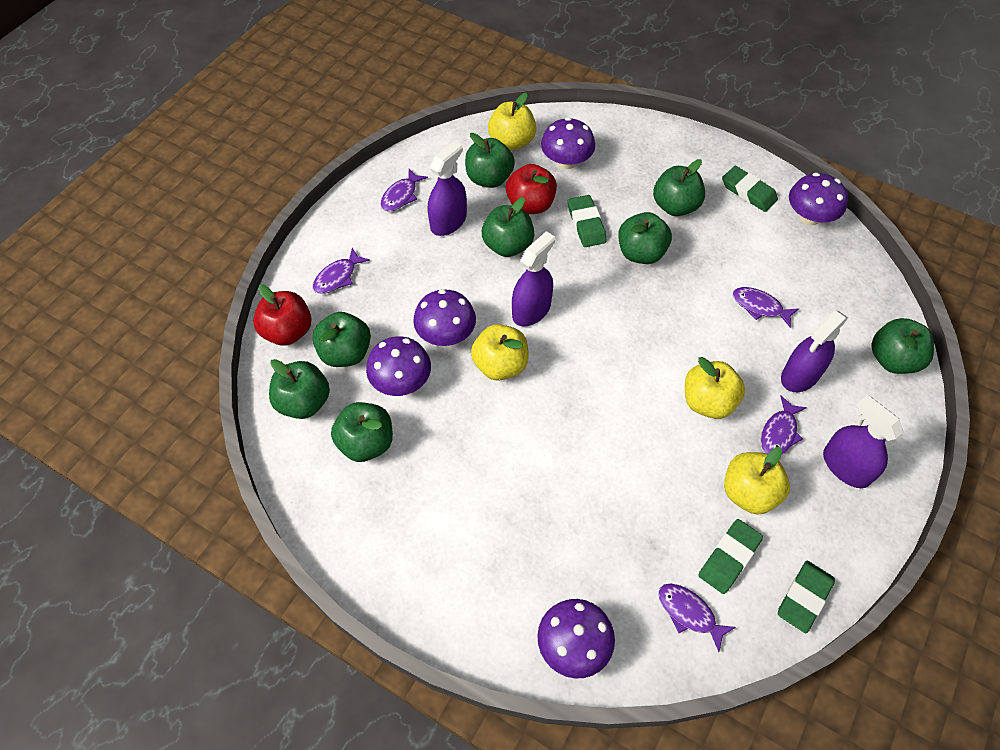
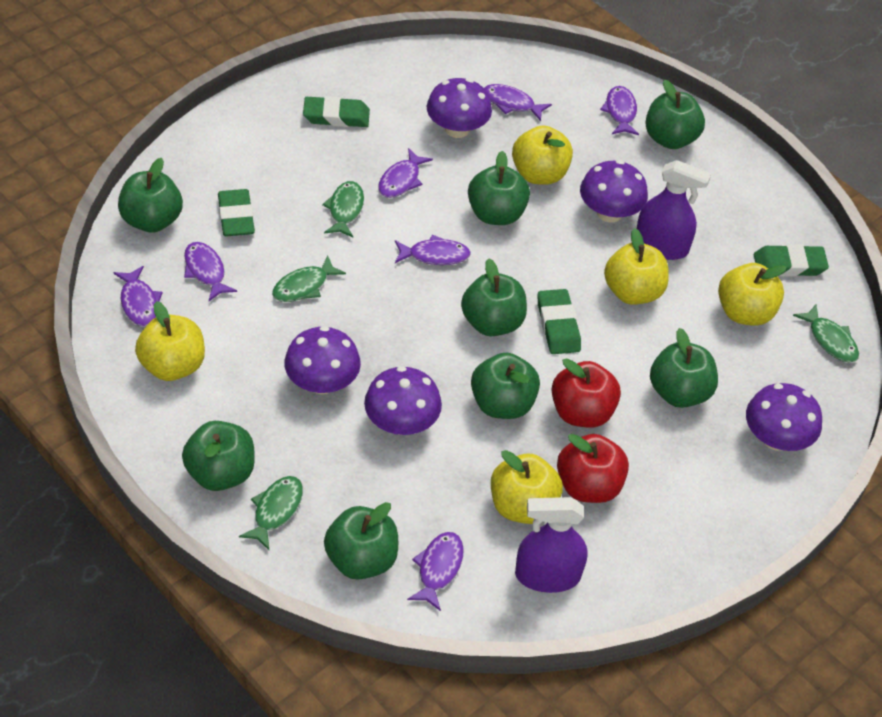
green fish: 0 -> 4
purple fish: 5 -> 7
purple spray bottle: 4 -> 2
yellow apple: 4 -> 5

